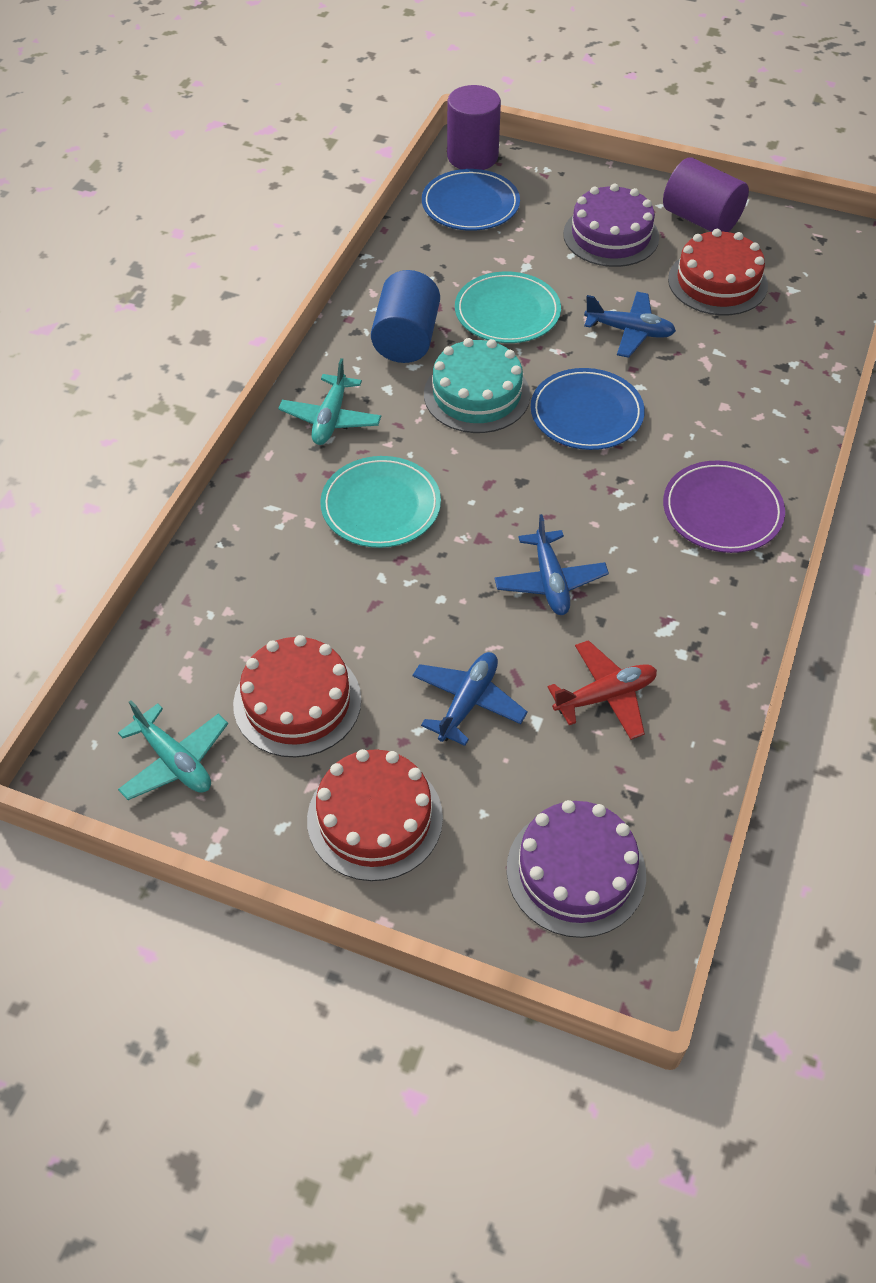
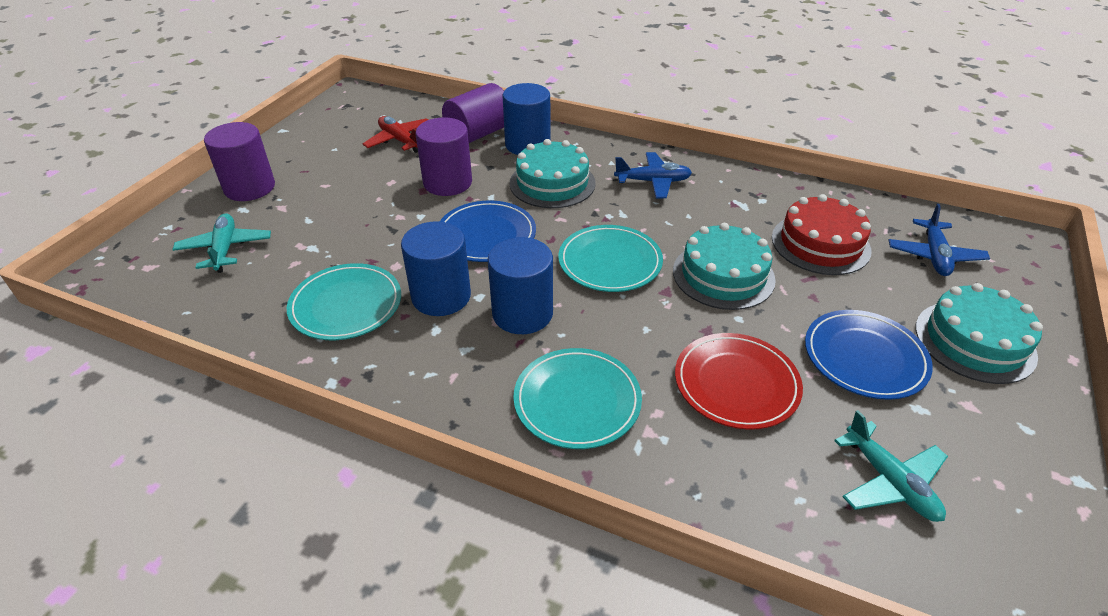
blue cylinder: 1 -> 3
blue plane: 3 -> 2
purple cake: 2 -> 0
purple cylinder: 2 -> 3
purple plate: 1 -> 0
red cake: 3 -> 1
red plate: 0 -> 1
turquoise cake: 1 -> 3
turquoise plate: 2 -> 3

